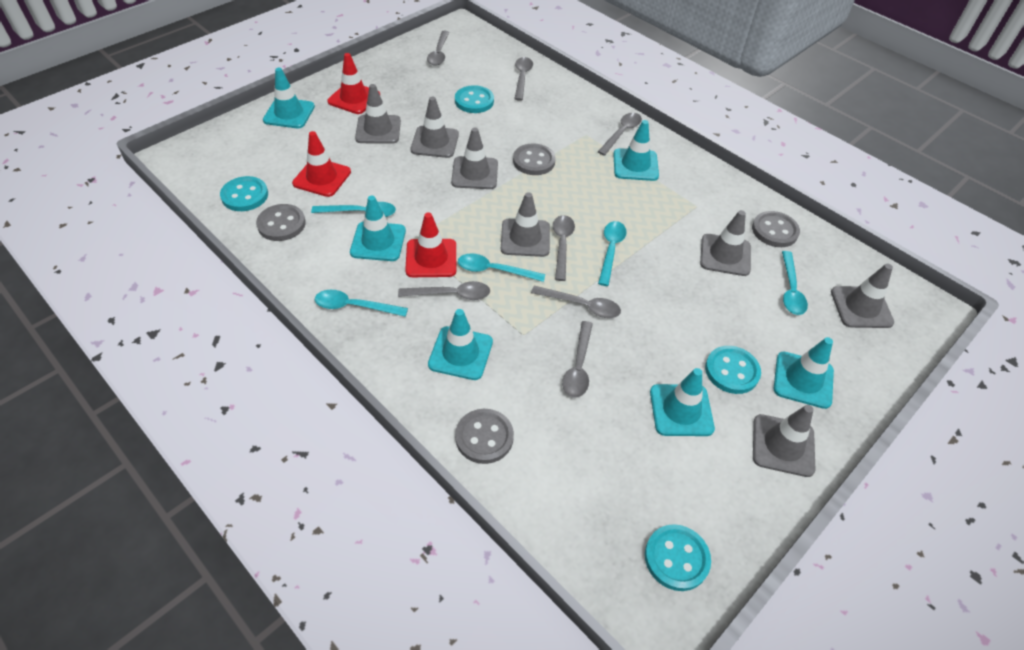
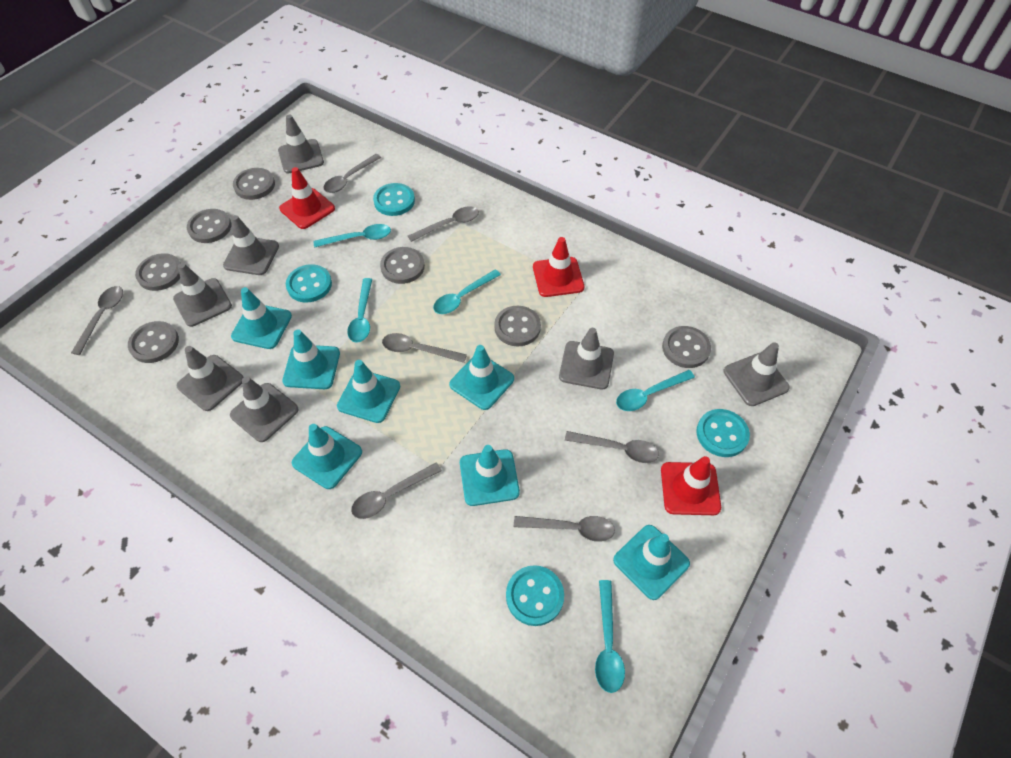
grey button: 4 -> 7
turquoise traffic cone: 6 -> 7

